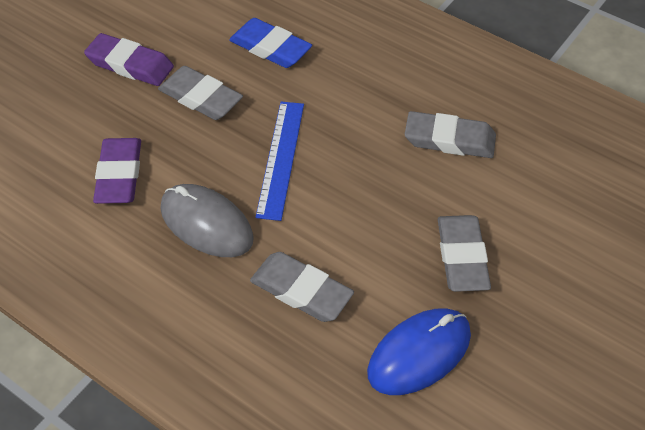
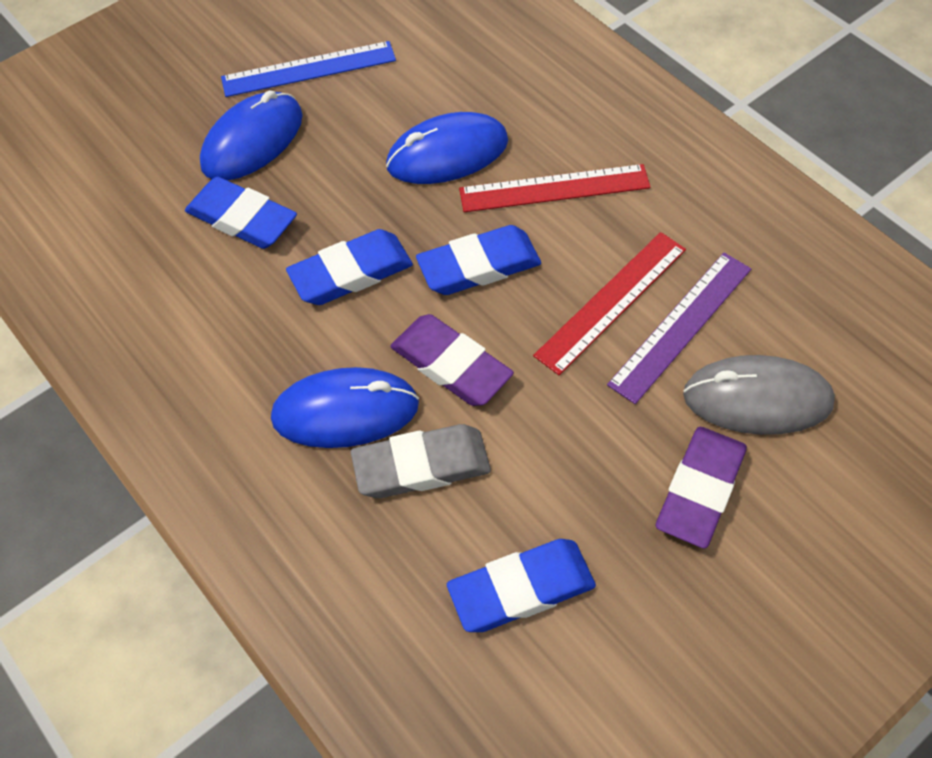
blue eraser: 1 -> 4
blue mouse: 1 -> 3
grey eraser: 4 -> 1
purple ruler: 0 -> 1
red ruler: 0 -> 2

